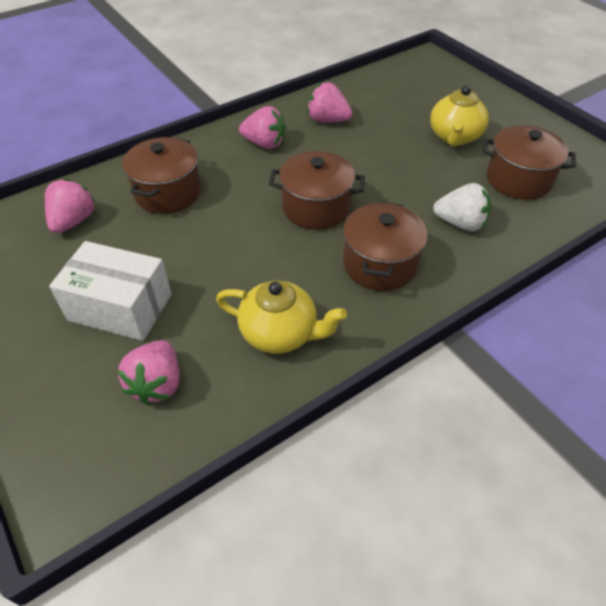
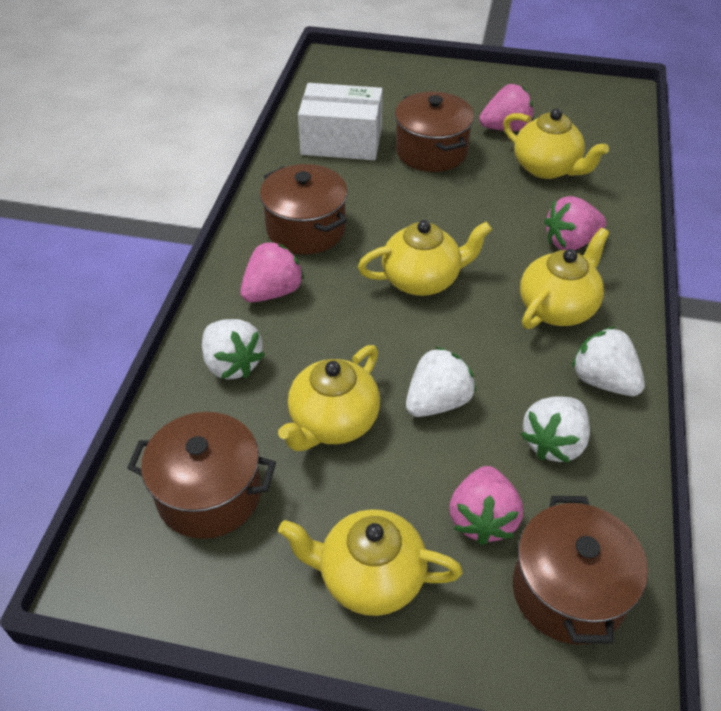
white strawberry: 1 -> 4
yellow teapot: 2 -> 5

